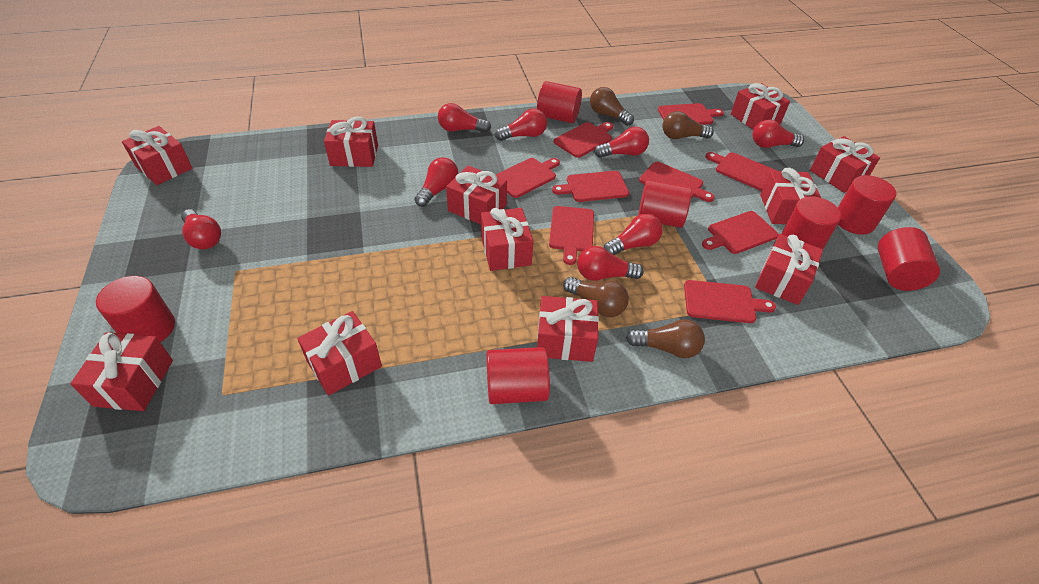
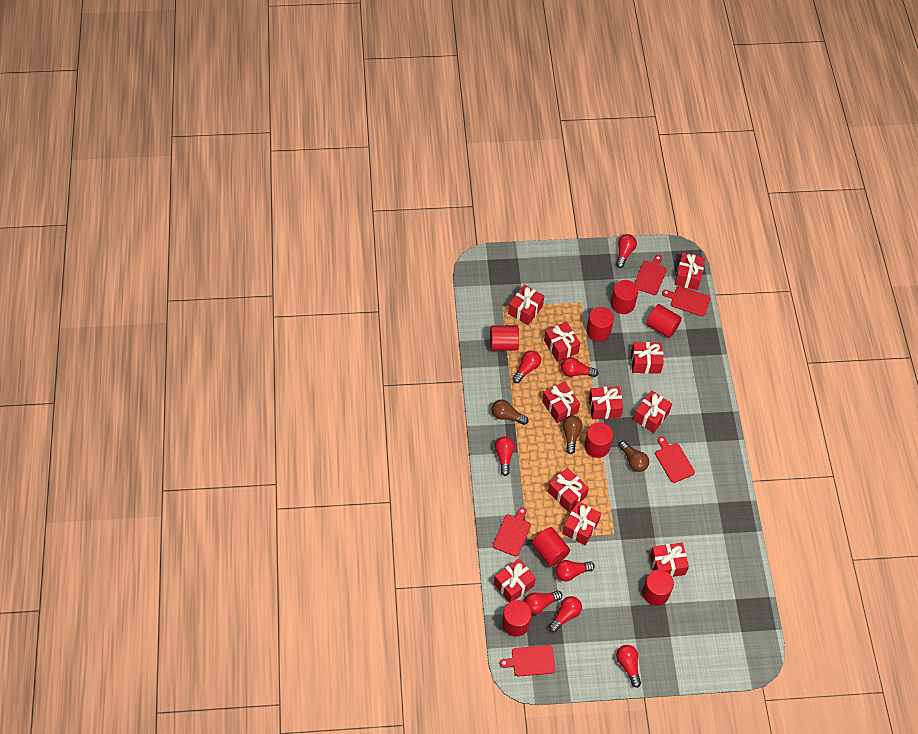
brown light bulb: 4 -> 3
red cutting board: 9 -> 5
red cylinder: 7 -> 8

